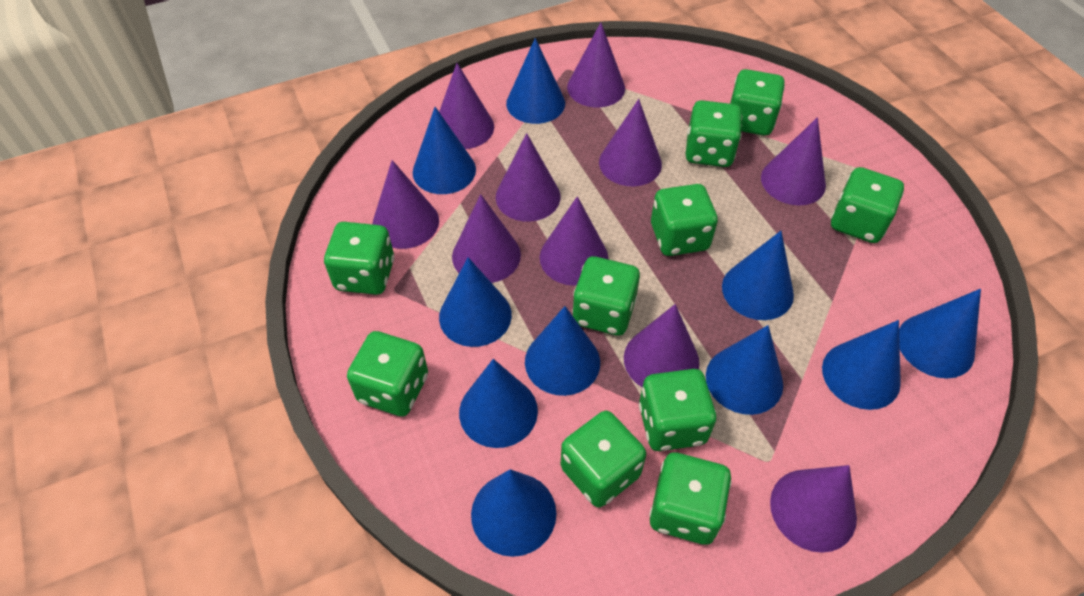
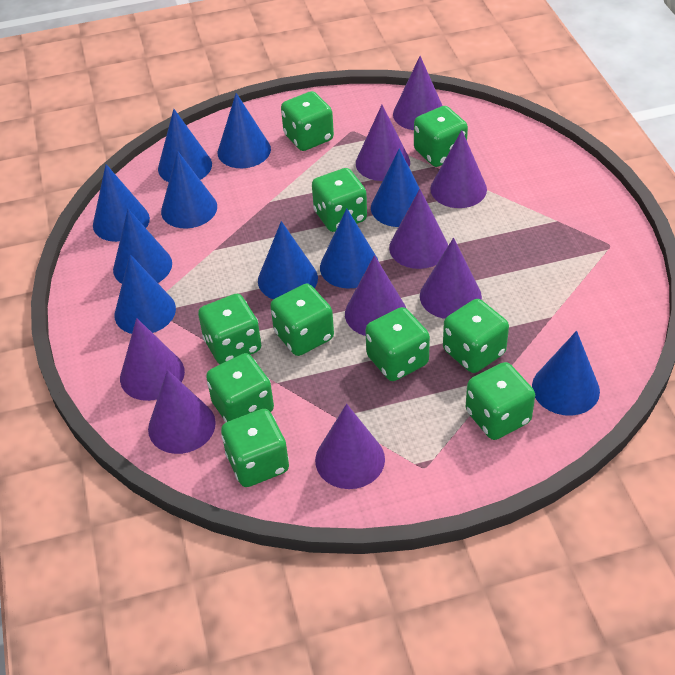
purple cone: 10 -> 9

